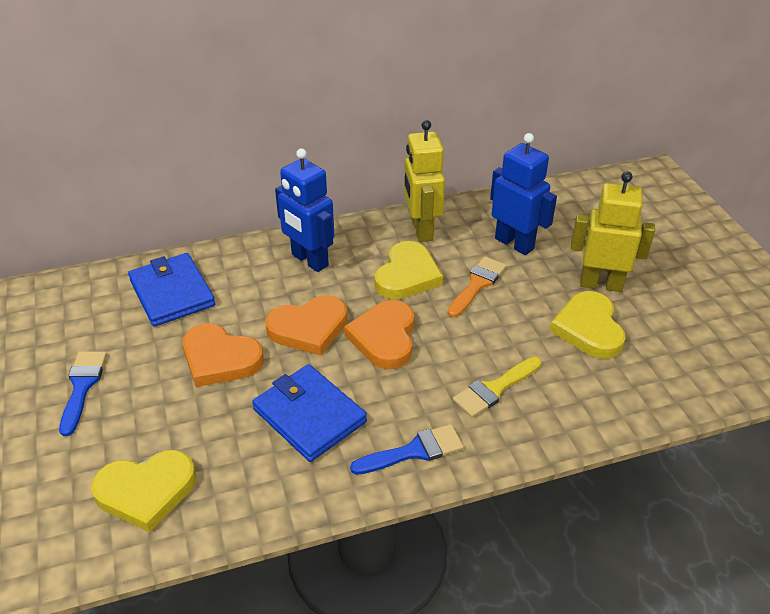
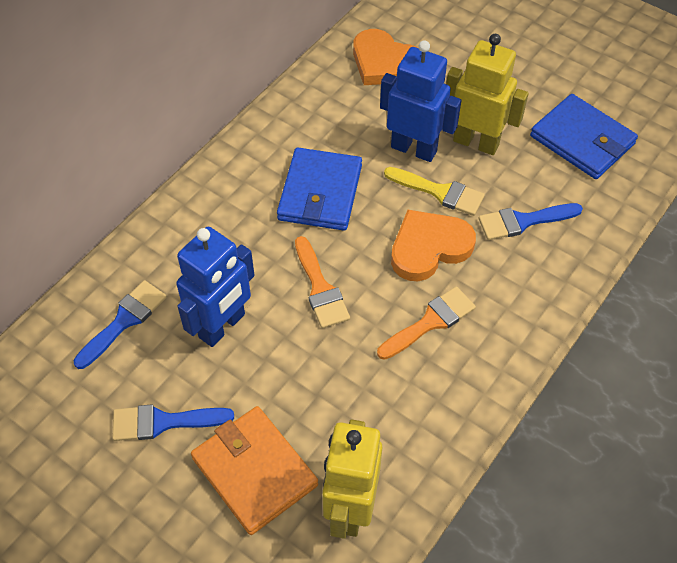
blue brush: 2 -> 3
orange brush: 1 -> 2
orange heart: 3 -> 2
orange wallet: 0 -> 1
yellow heart: 3 -> 0

